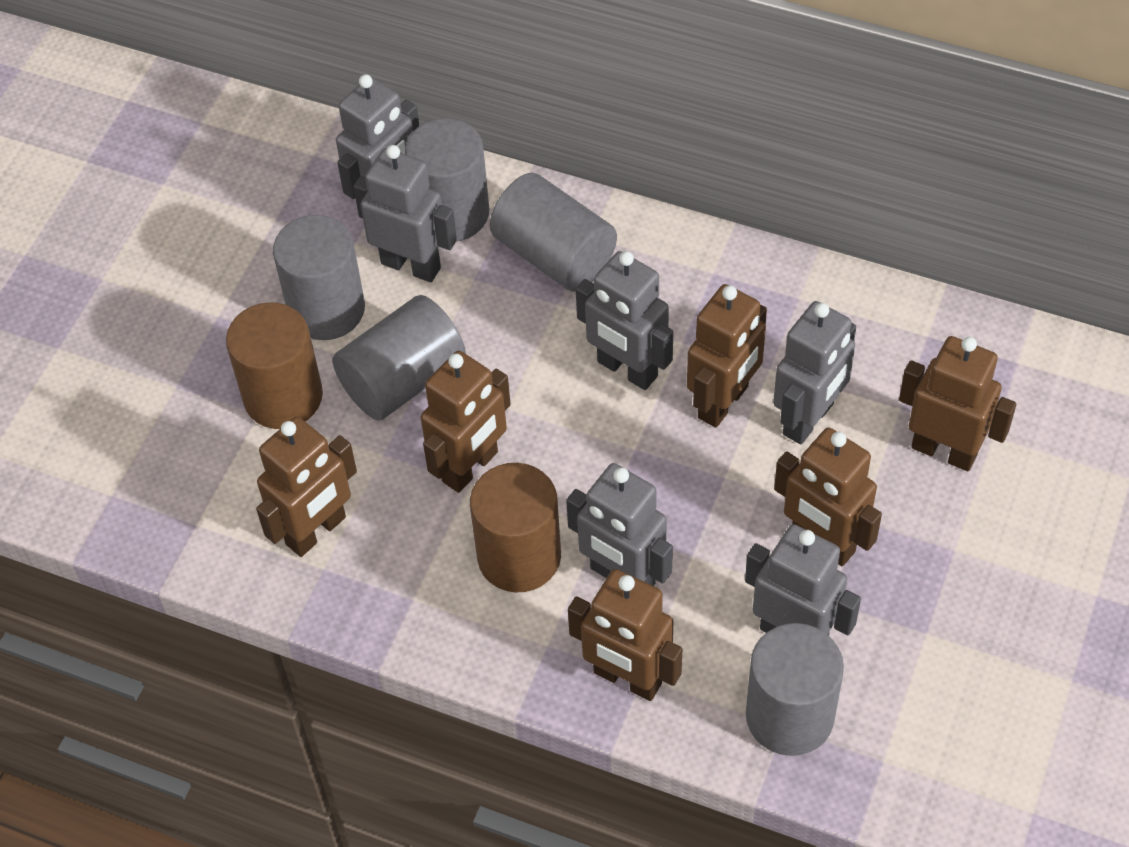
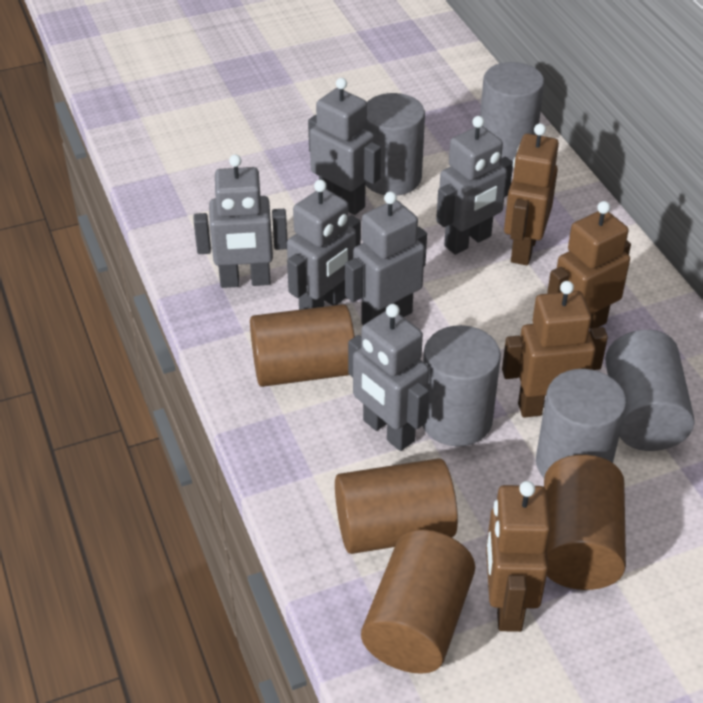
brown cylinder: 2 -> 4
brown robot: 6 -> 4

